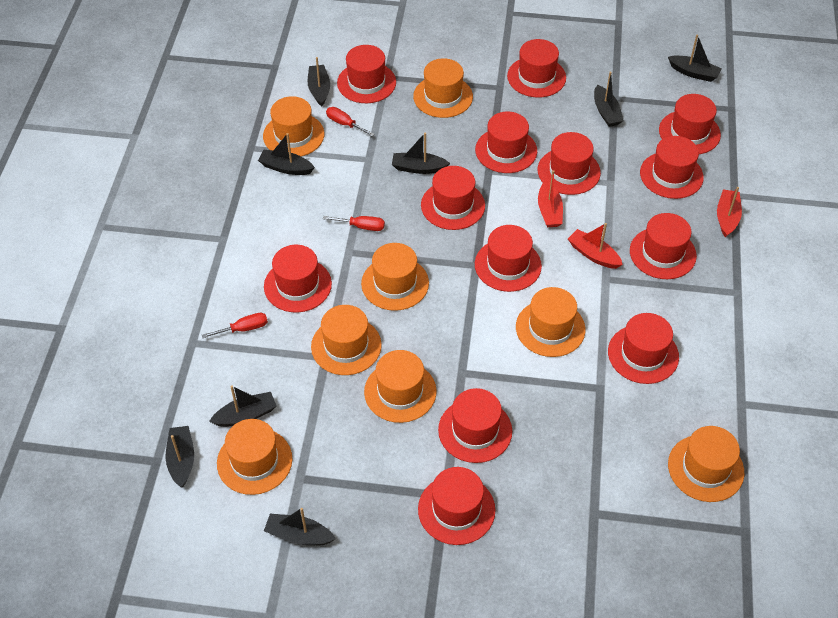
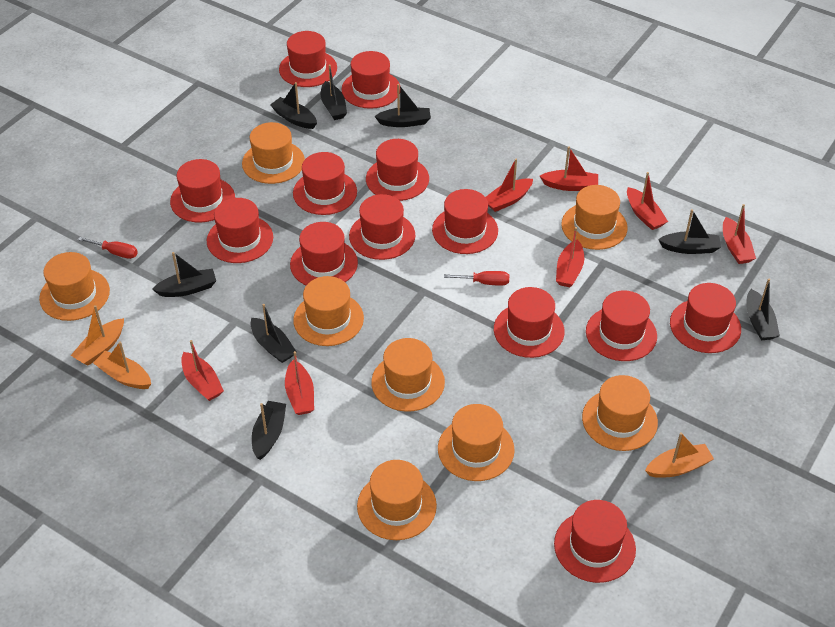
orange boat: 0 -> 3
red boat: 3 -> 7
red screwdriver: 3 -> 2

